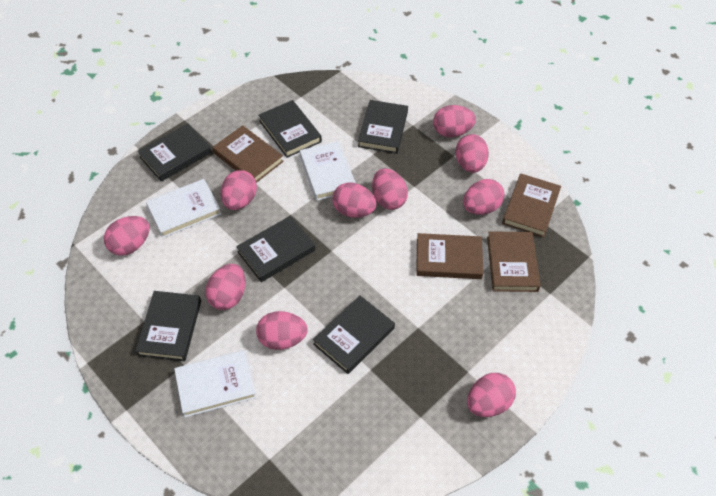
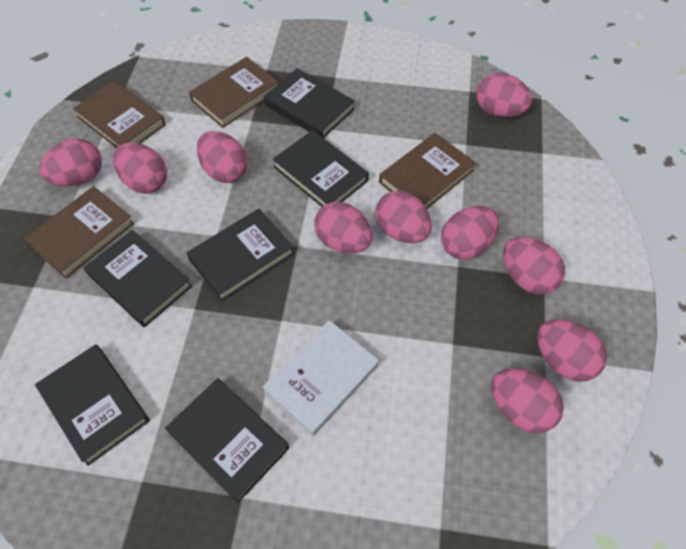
white book: 3 -> 1

